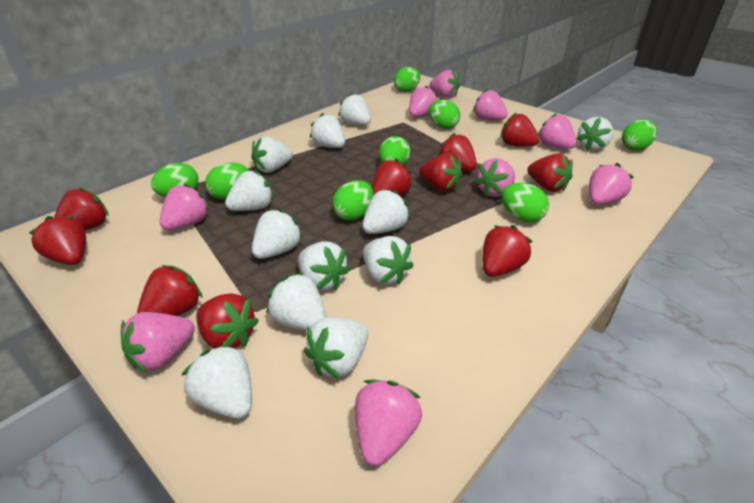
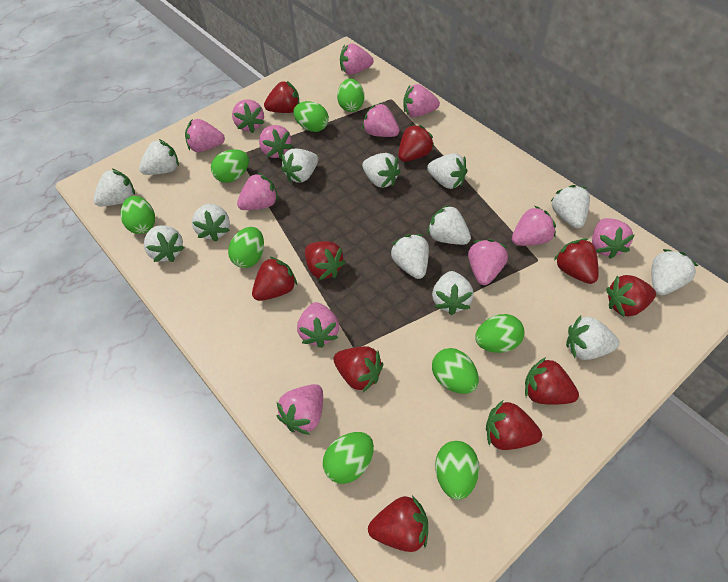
green egg: 8 -> 9
pink strawberry: 9 -> 12
white strawberry: 12 -> 13

